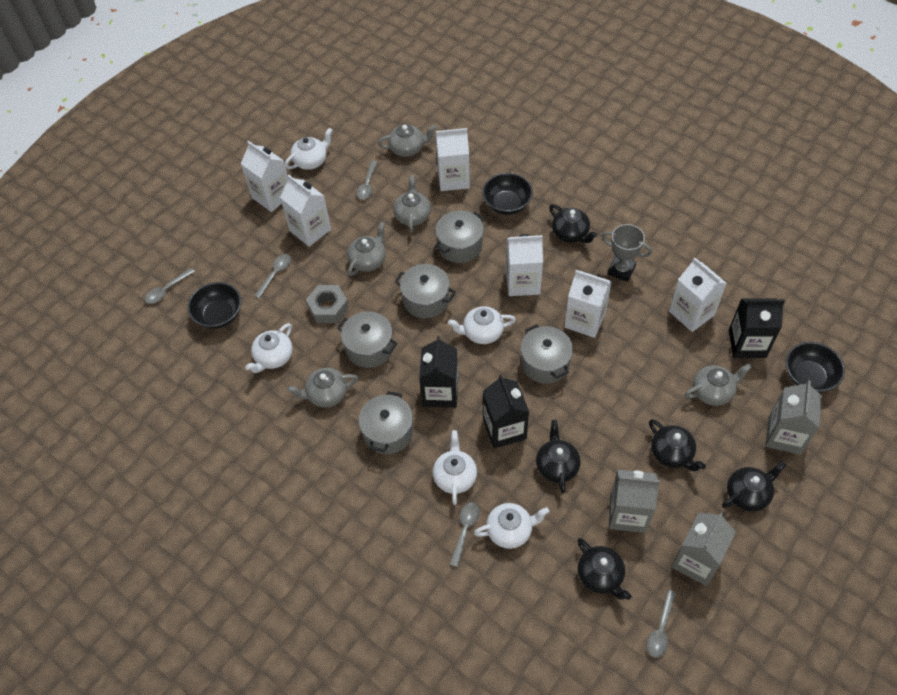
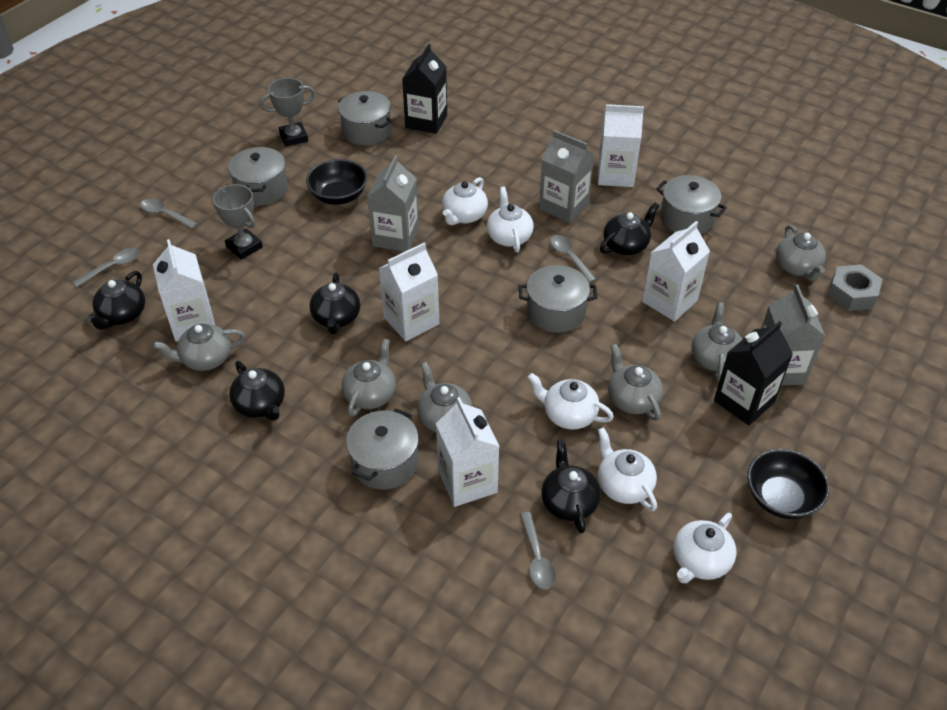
black bowl: 3 -> 2
black carton: 3 -> 2
grey spoon: 5 -> 4
grey teapot: 5 -> 6
grey trophy: 1 -> 2
white carton: 6 -> 5

